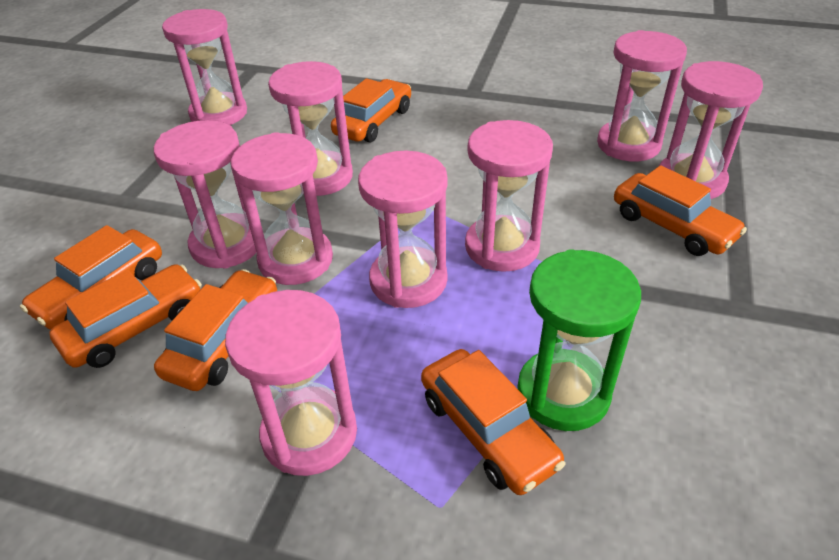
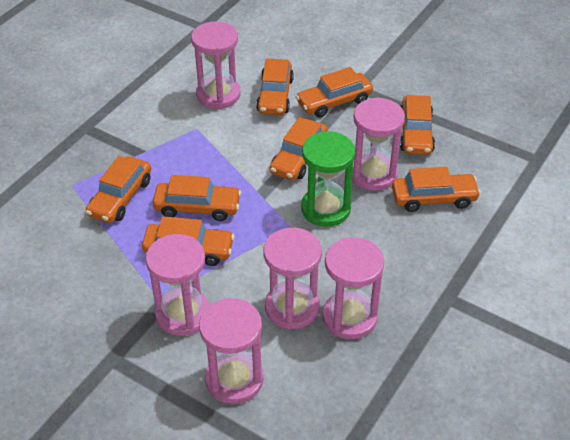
orange car: 6 -> 8
pink hourglass: 9 -> 6

